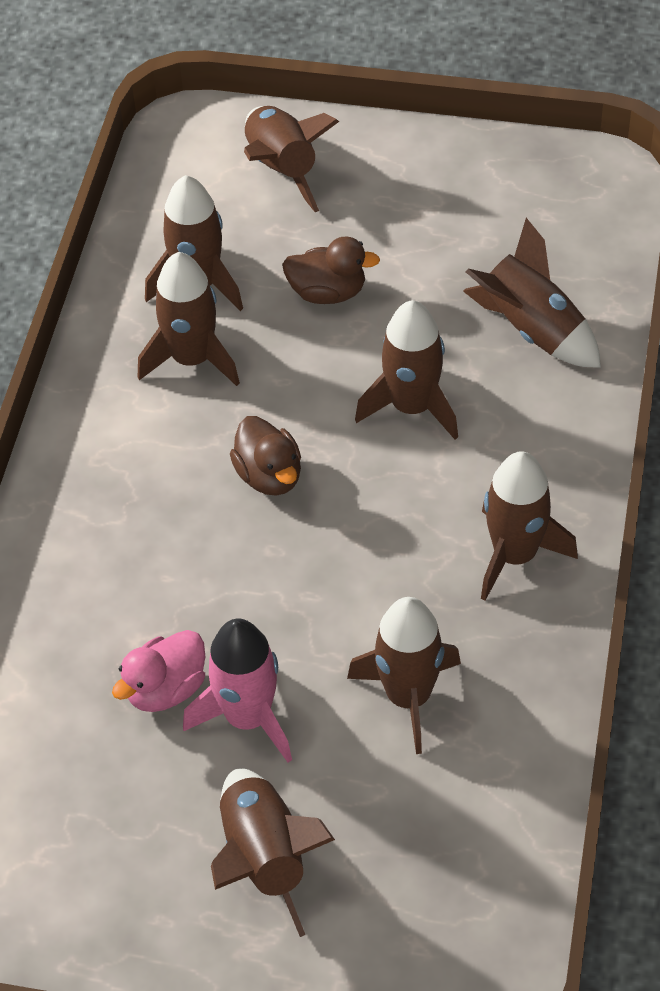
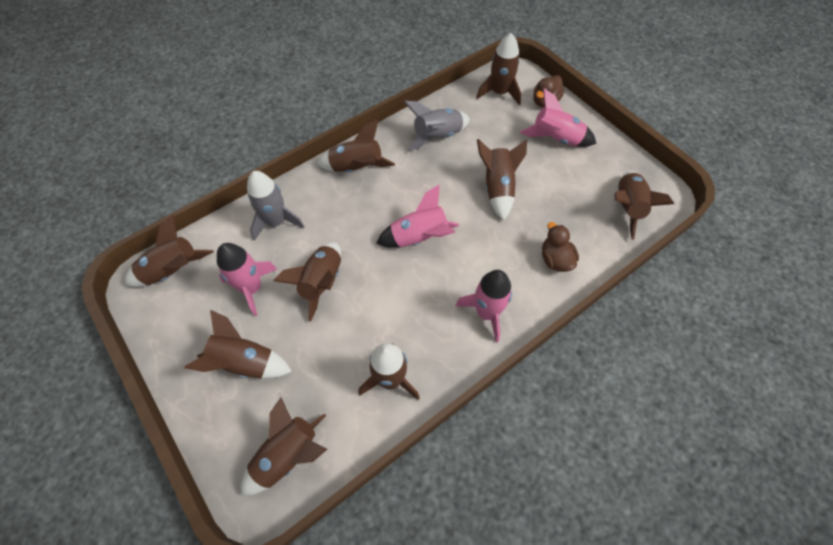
brown rocket: 8 -> 9
grey rocket: 0 -> 2
pink duck: 1 -> 0
pink rocket: 1 -> 4

